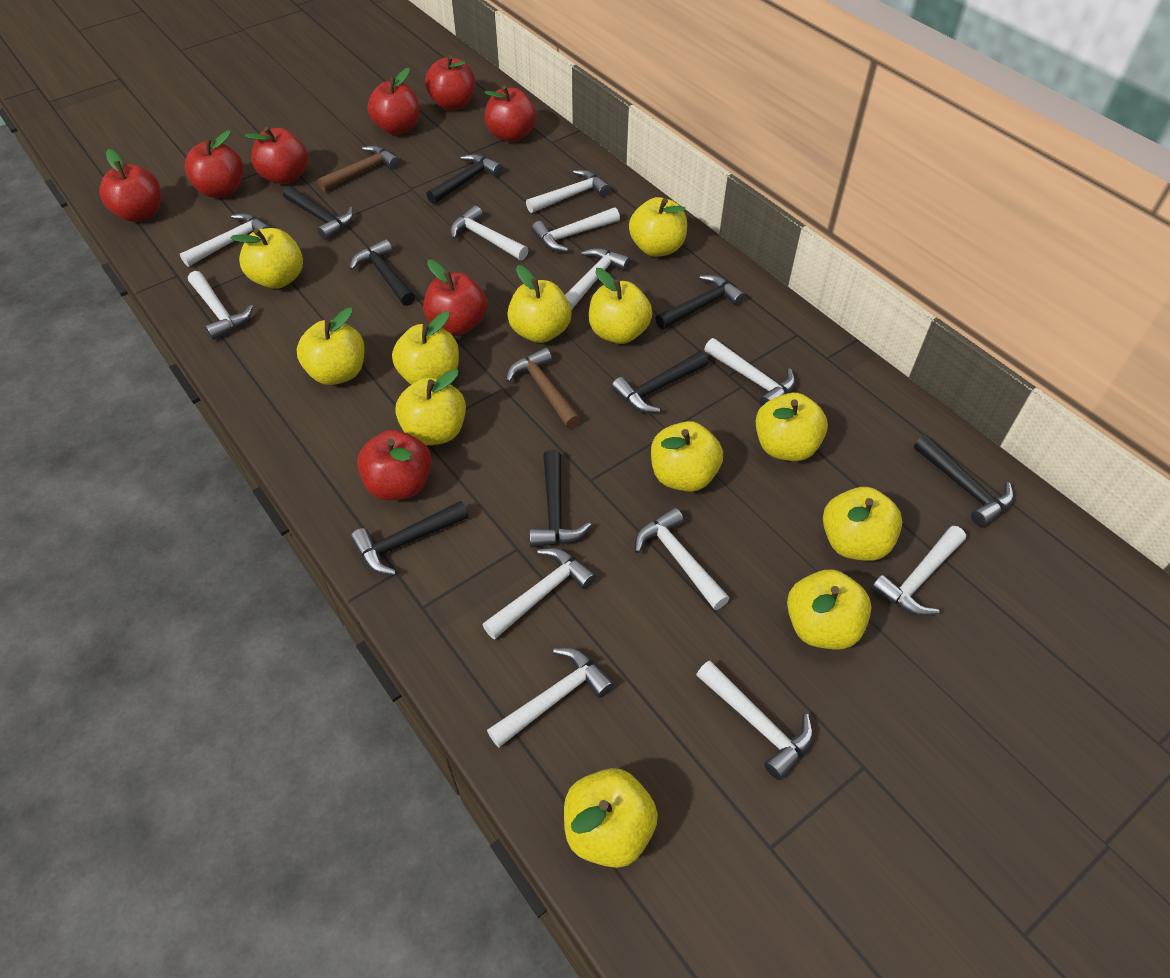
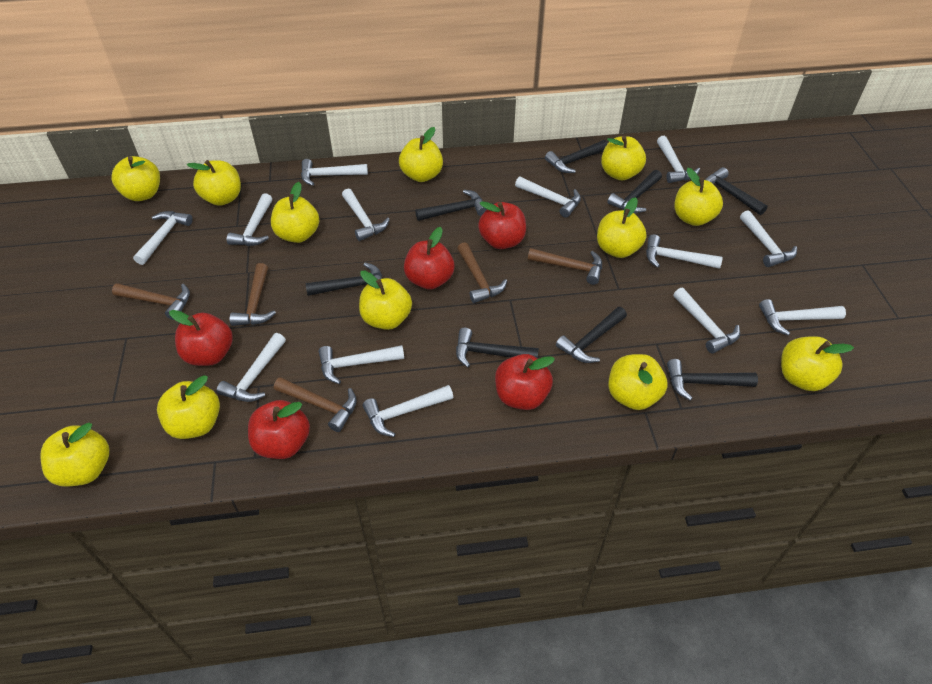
brown hammer: 2 -> 5
red apple: 8 -> 5
white hammer: 12 -> 13

